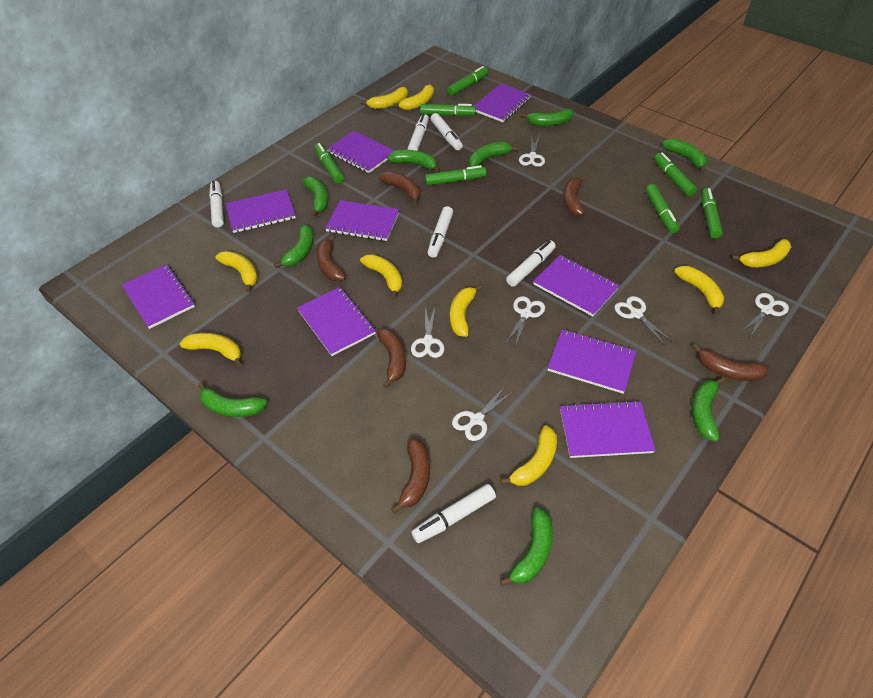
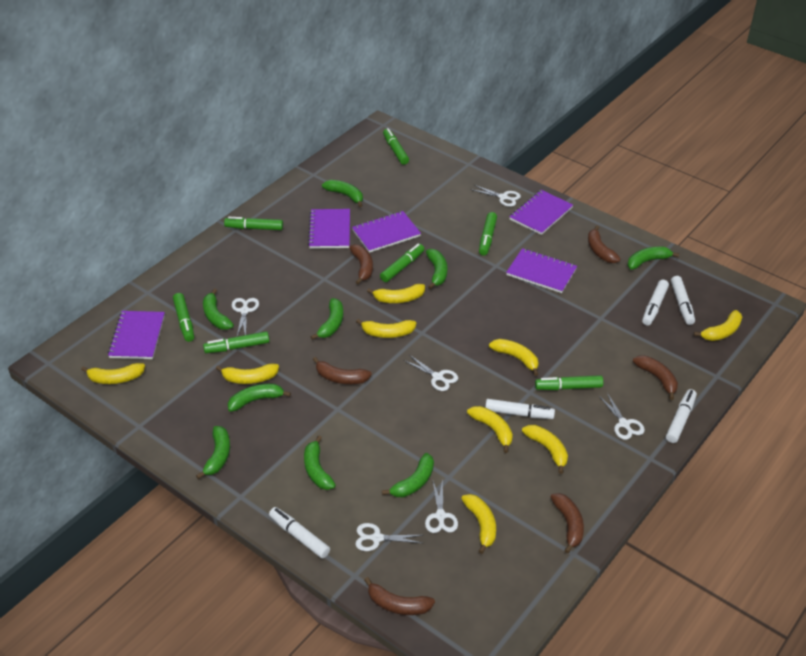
purple notebook: 9 -> 5
white marker: 6 -> 5

